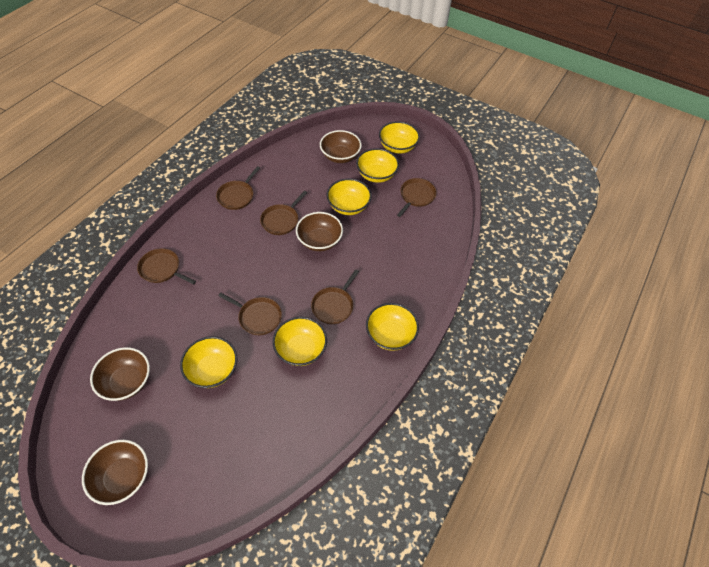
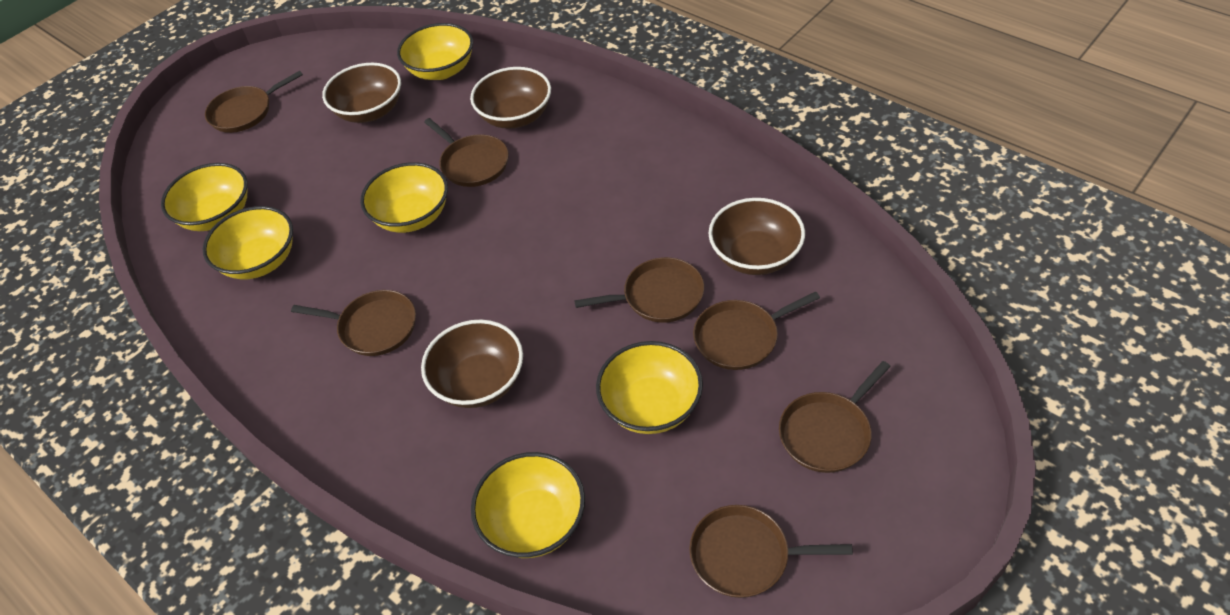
brown pan: 6 -> 7

